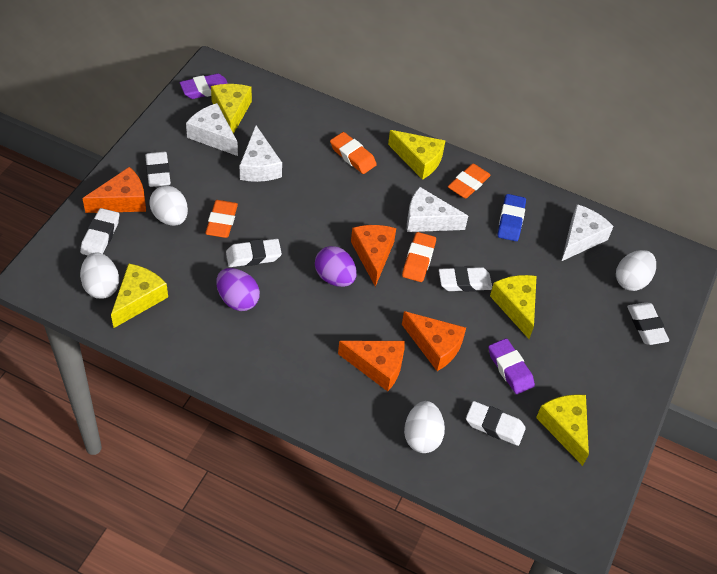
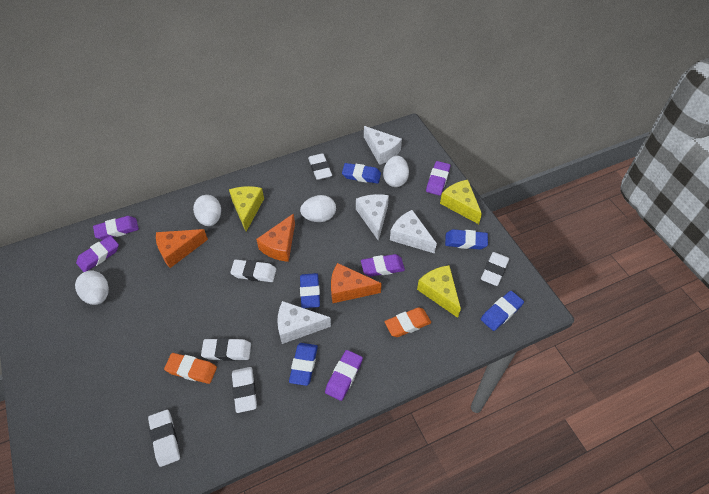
blue eraser: 1 -> 5
orange cheese: 4 -> 3
orange eraser: 4 -> 2
purple egg: 2 -> 0
purple eraser: 2 -> 5
yellow cheese: 5 -> 3

